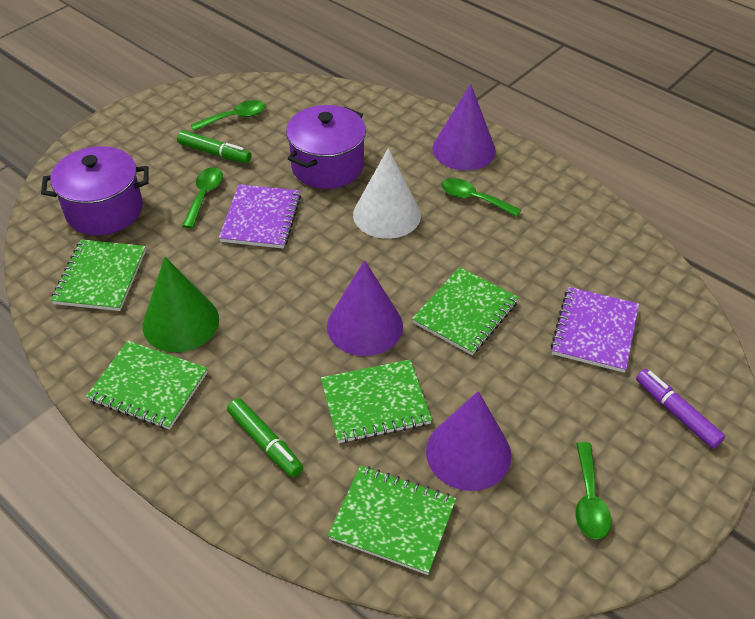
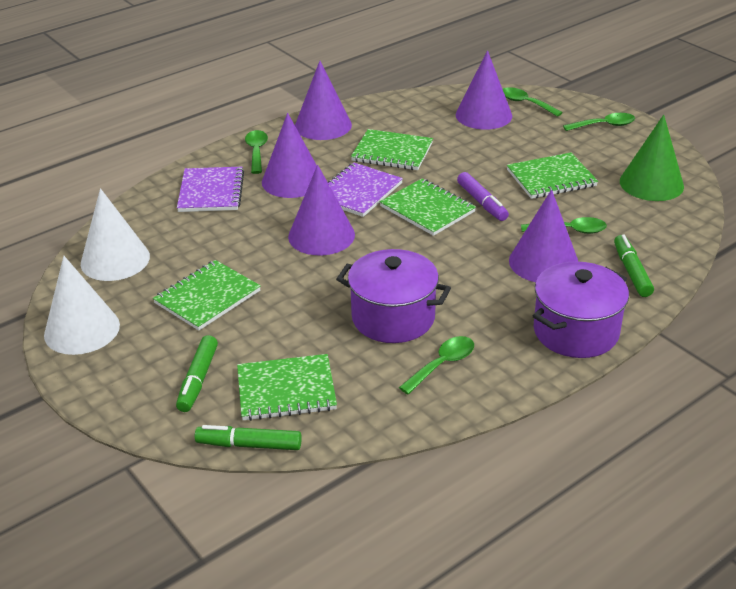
green marker: 2 -> 3
green spoon: 4 -> 5
purple cone: 3 -> 5
white cone: 1 -> 2

